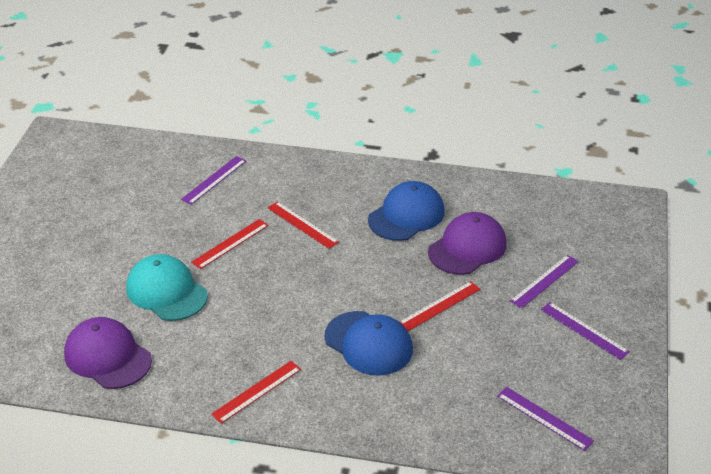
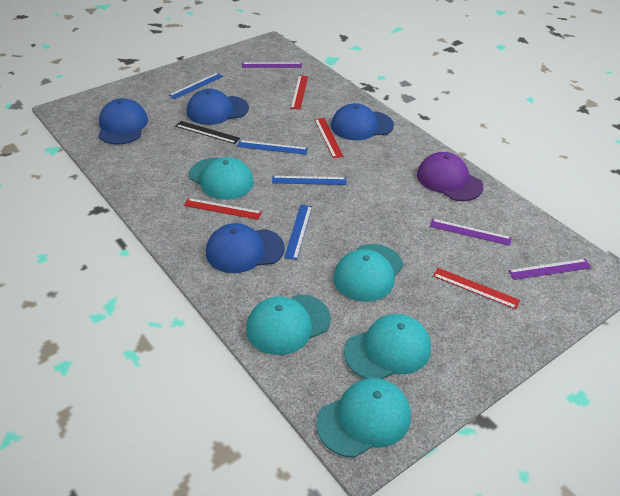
black ruler: 0 -> 1
blue cap: 2 -> 4
blue ruler: 0 -> 4
purple cap: 2 -> 1
purple ruler: 4 -> 3
turquoise cap: 1 -> 5

